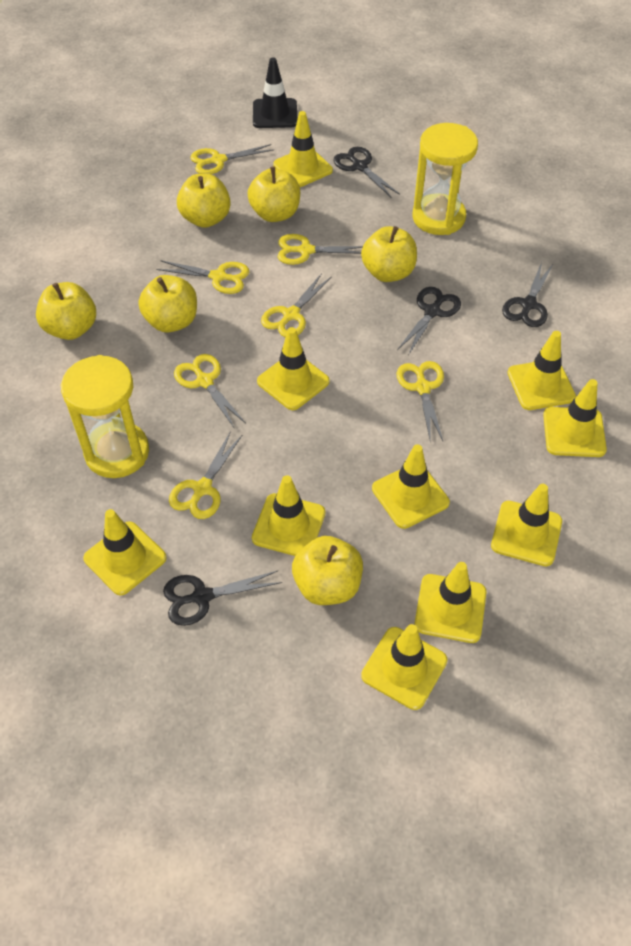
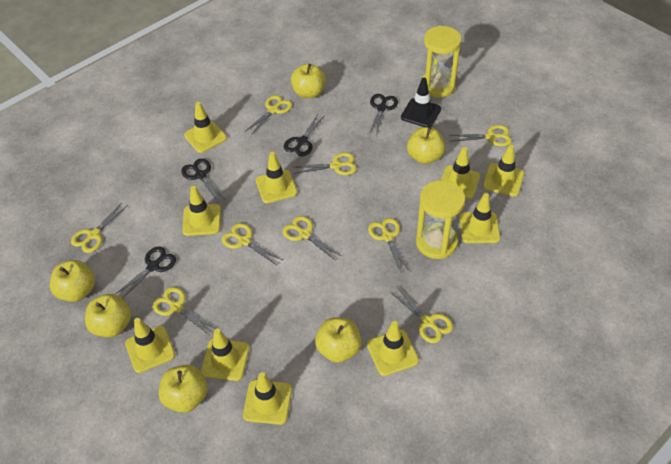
yellow scissors: 7 -> 9

